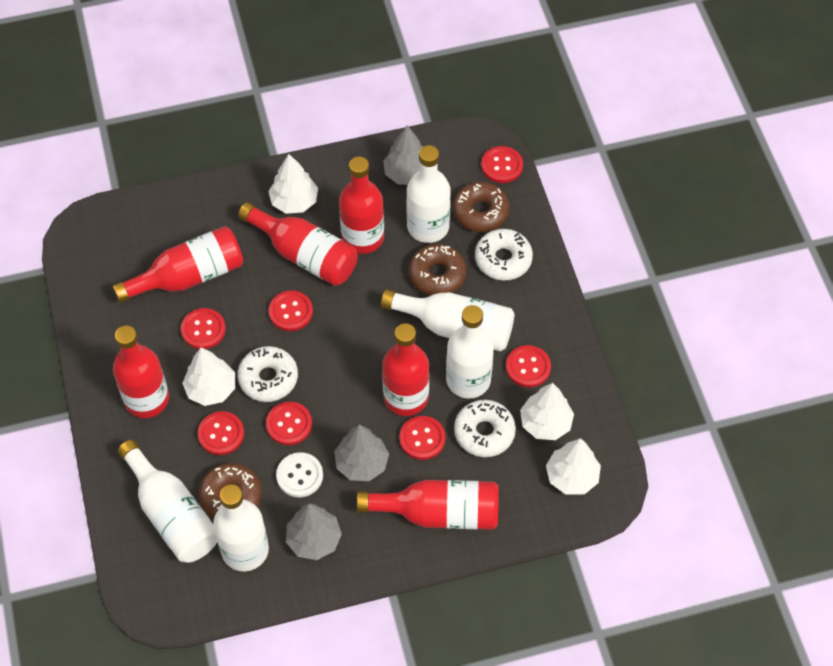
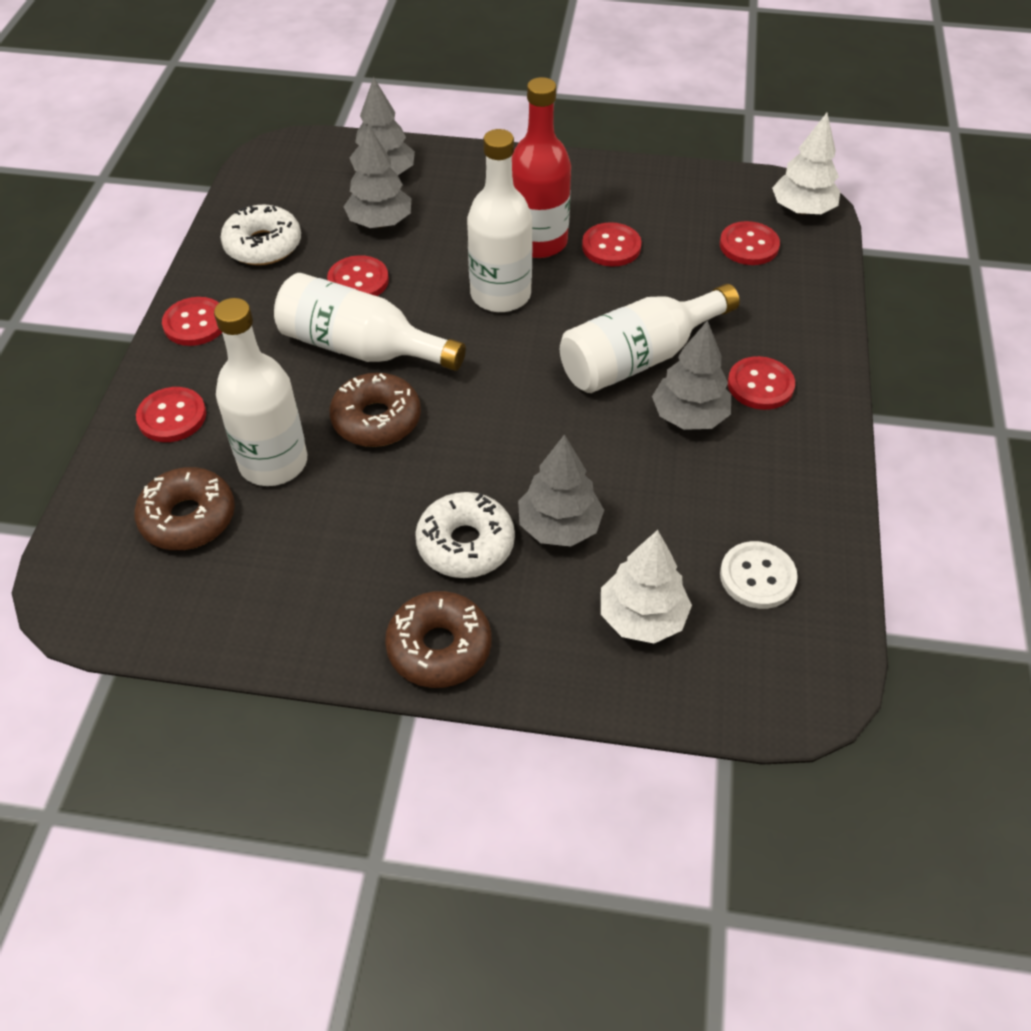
grey tree: 3 -> 4
red bottle: 6 -> 1
red button: 7 -> 6
white bottle: 5 -> 4
white donut: 3 -> 2
white tree: 4 -> 2

